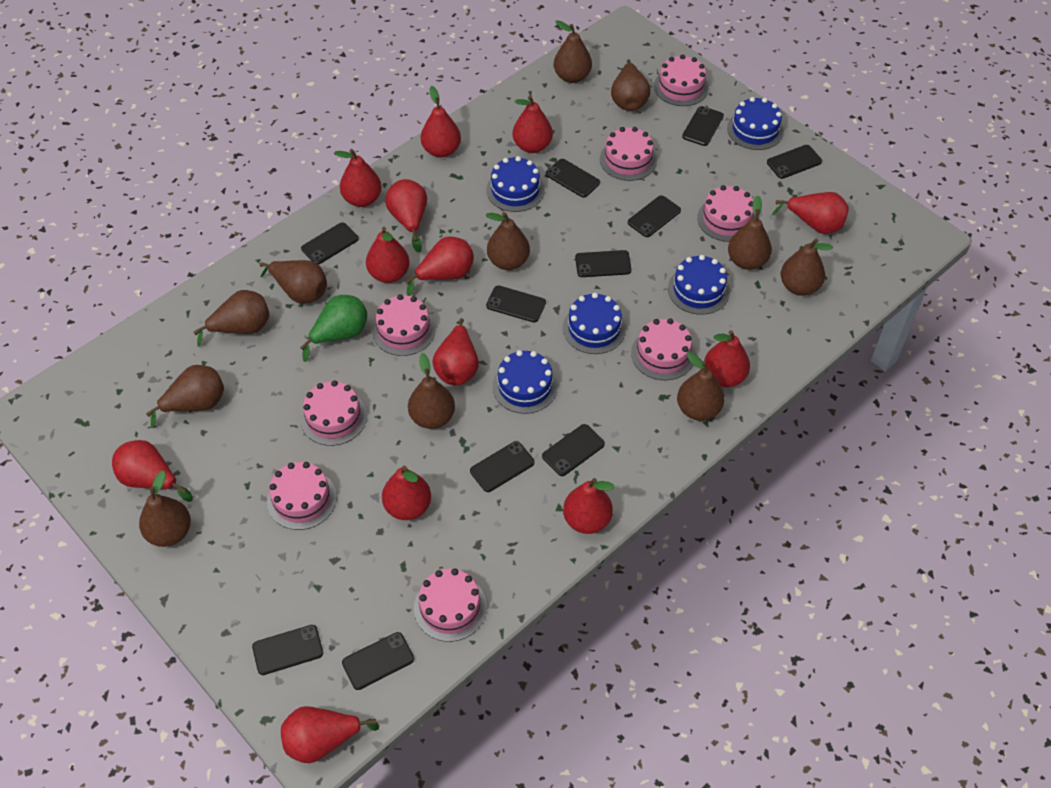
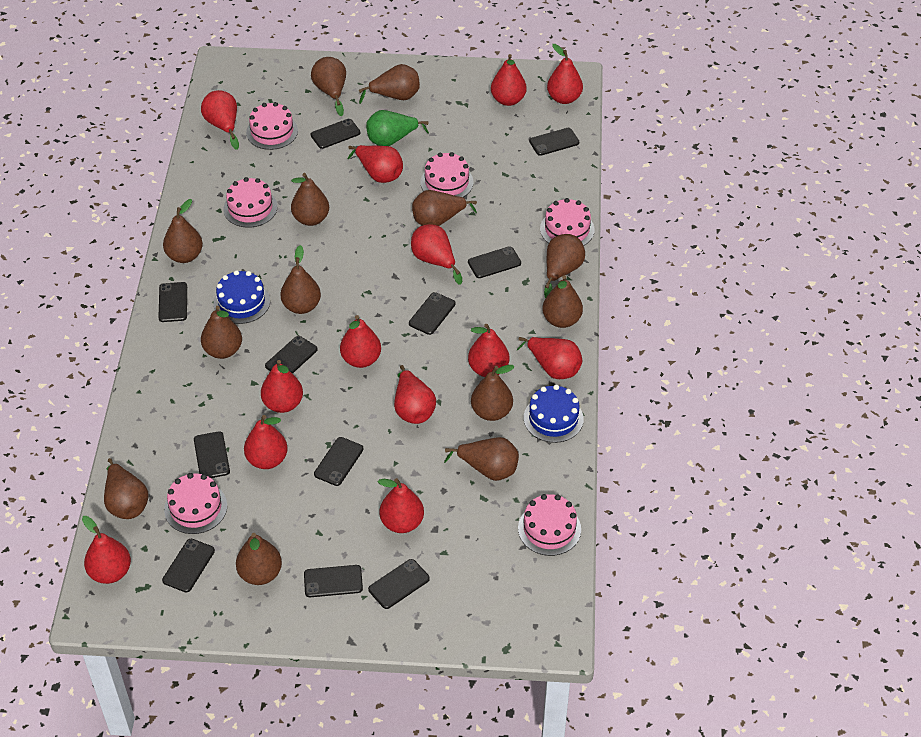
blue cake: 5 -> 2
brown pear: 11 -> 13
pink cake: 8 -> 6

